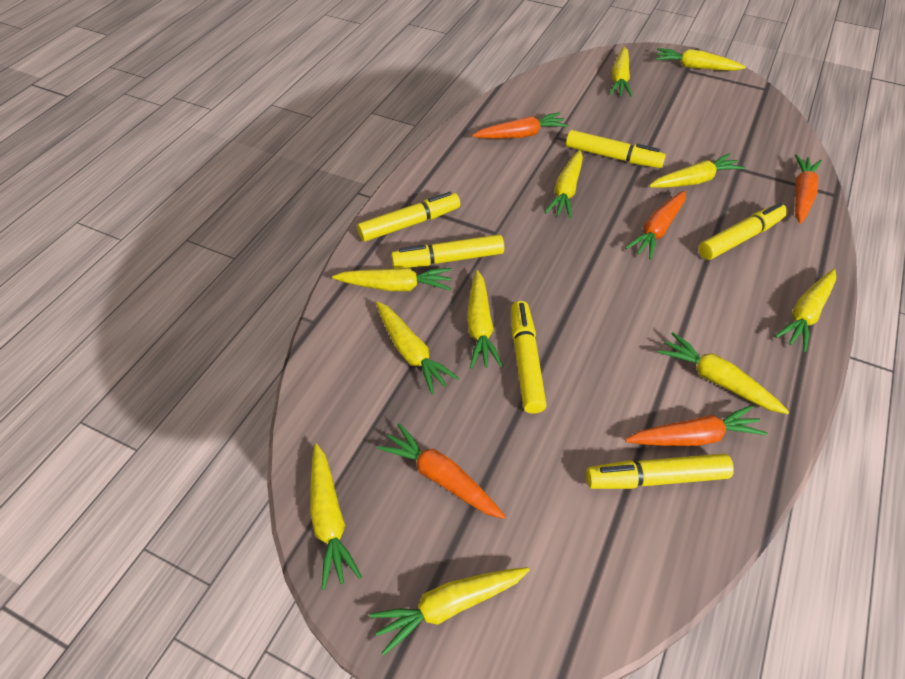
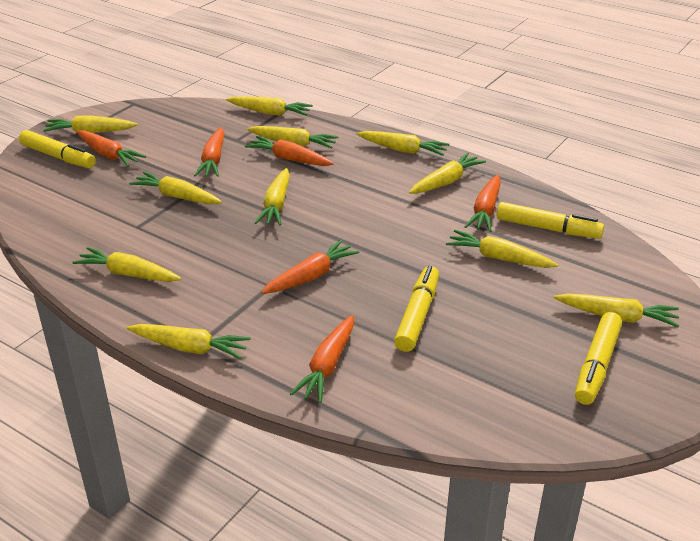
orange carrot: 5 -> 6
yellow marker: 6 -> 4

